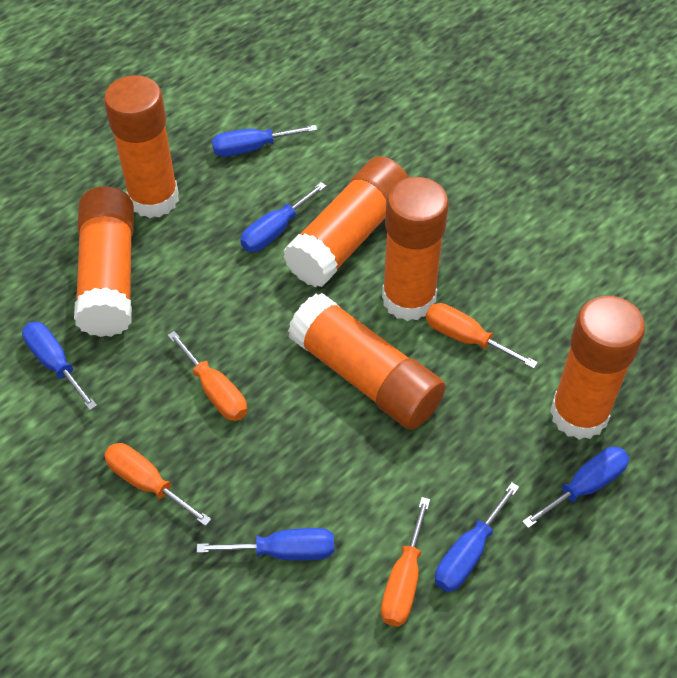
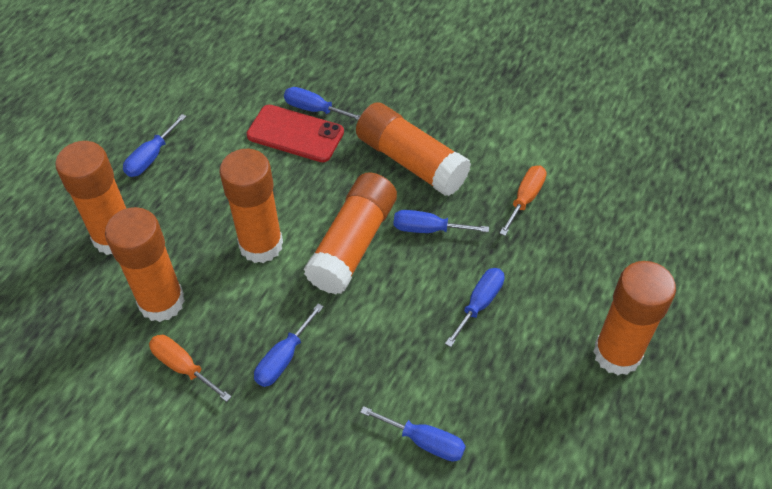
orange screwdriver: 4 -> 2
red phone: 0 -> 1

